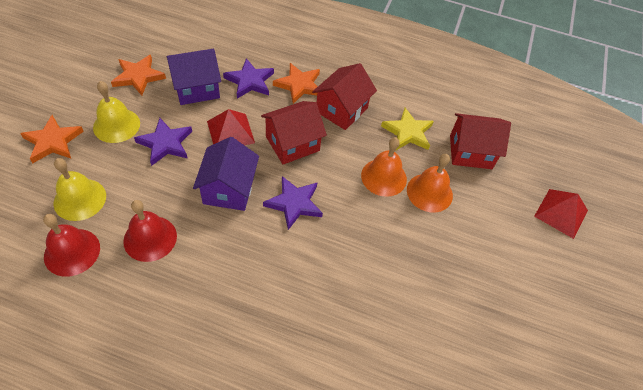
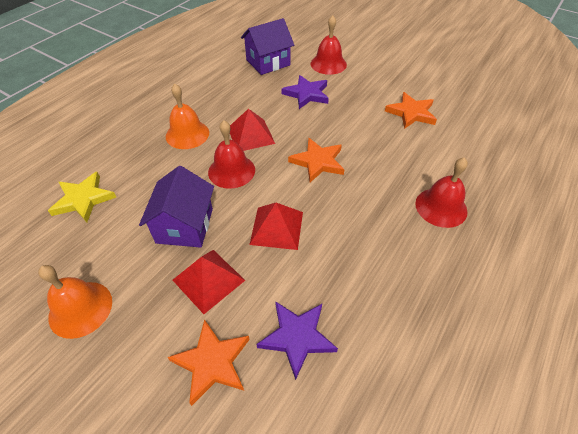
purple star: 3 -> 2
red bell: 2 -> 3
red house: 3 -> 0
red pyramid: 2 -> 3
yellow bell: 2 -> 0

